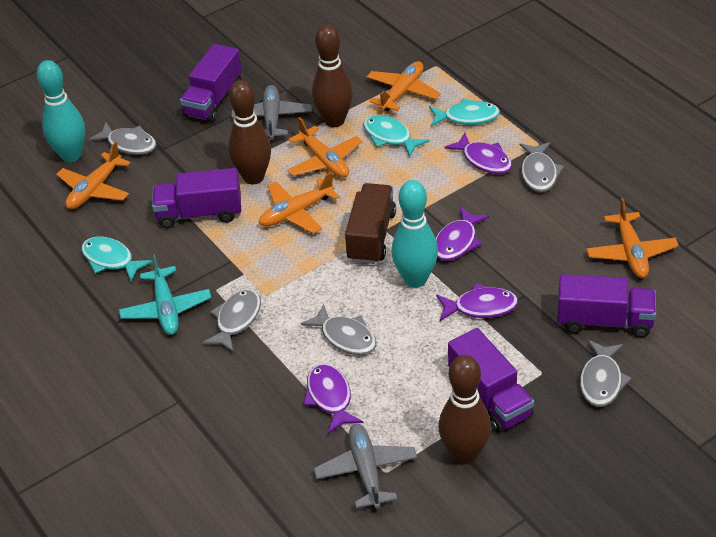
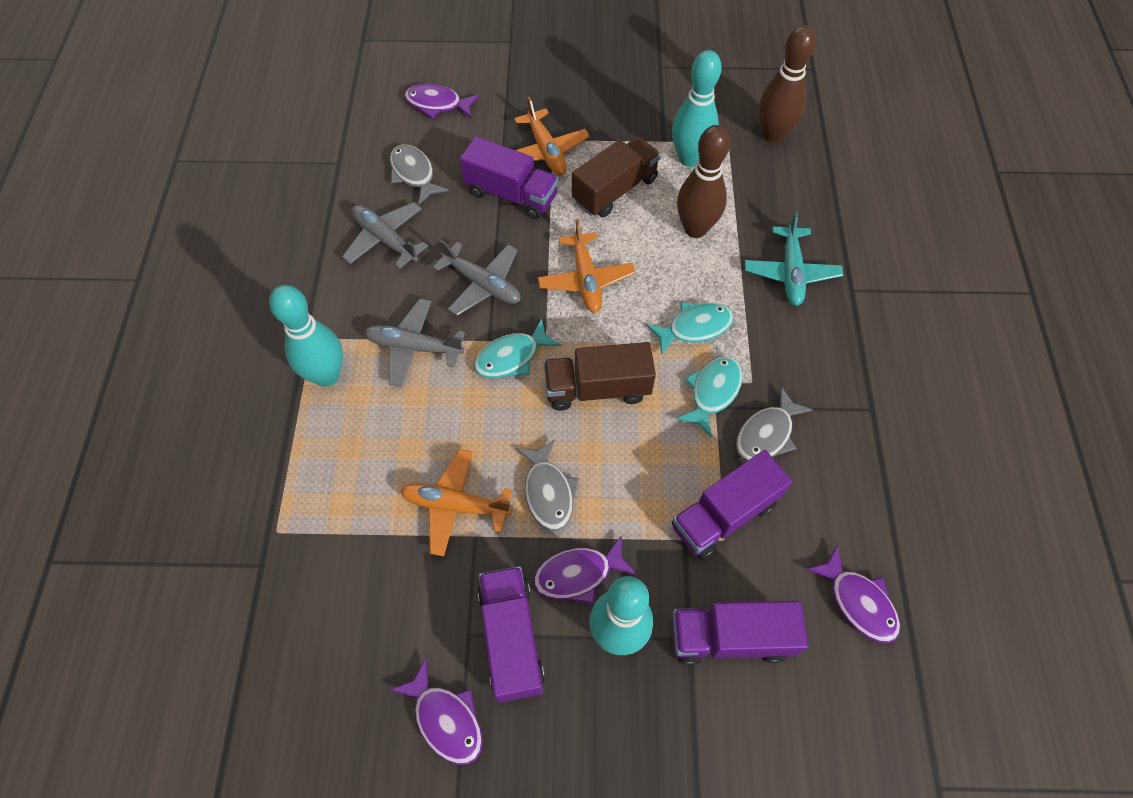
brown bowling pin: 3 -> 2
brown truck: 1 -> 2
grey fish: 5 -> 3
grey plane: 2 -> 3
orange plane: 5 -> 3
turquoise bowling pin: 2 -> 3

